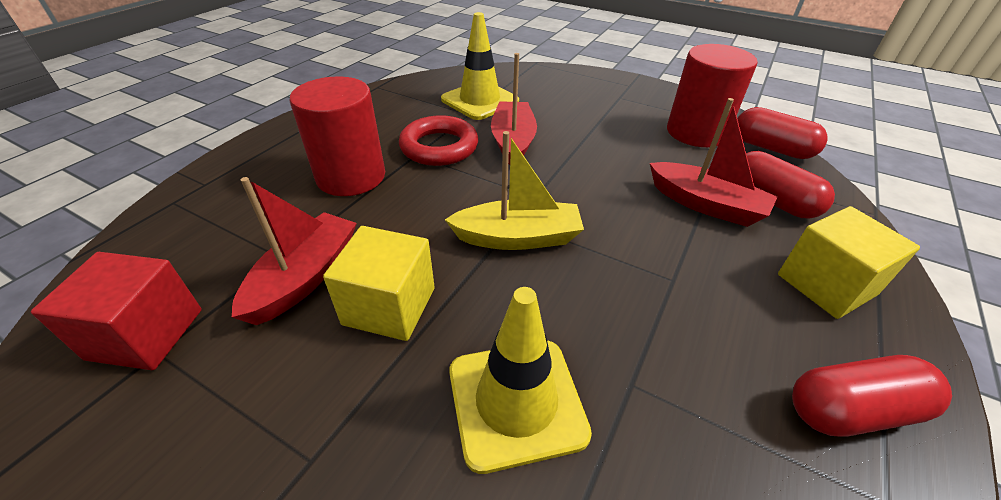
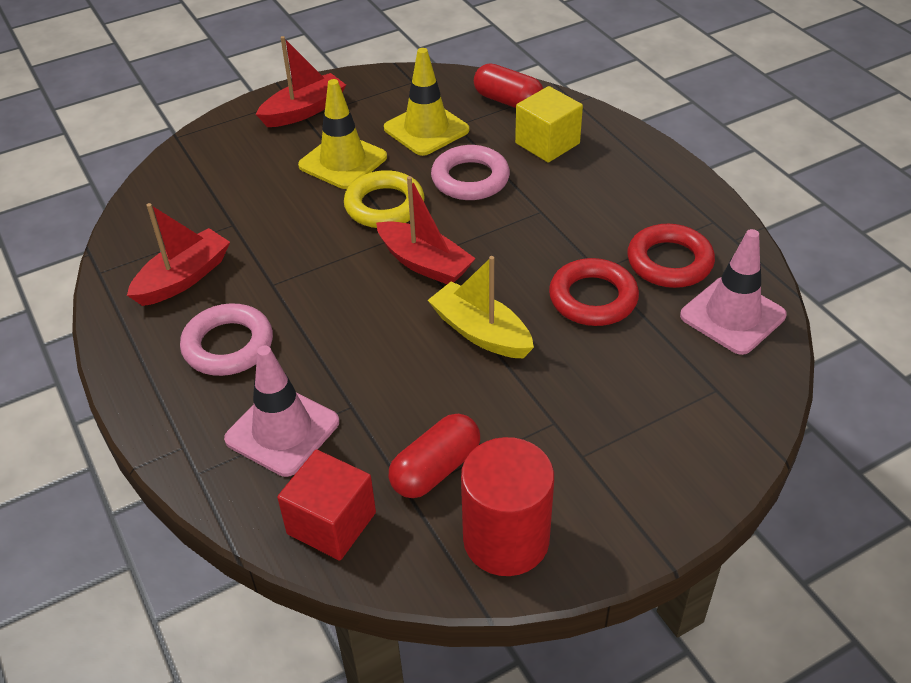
pink ring: 0 -> 2
pink traffic cone: 0 -> 2
red capsule: 3 -> 2
red cylinder: 2 -> 1
red ring: 1 -> 2
yellow cube: 2 -> 1
yellow ring: 0 -> 1

